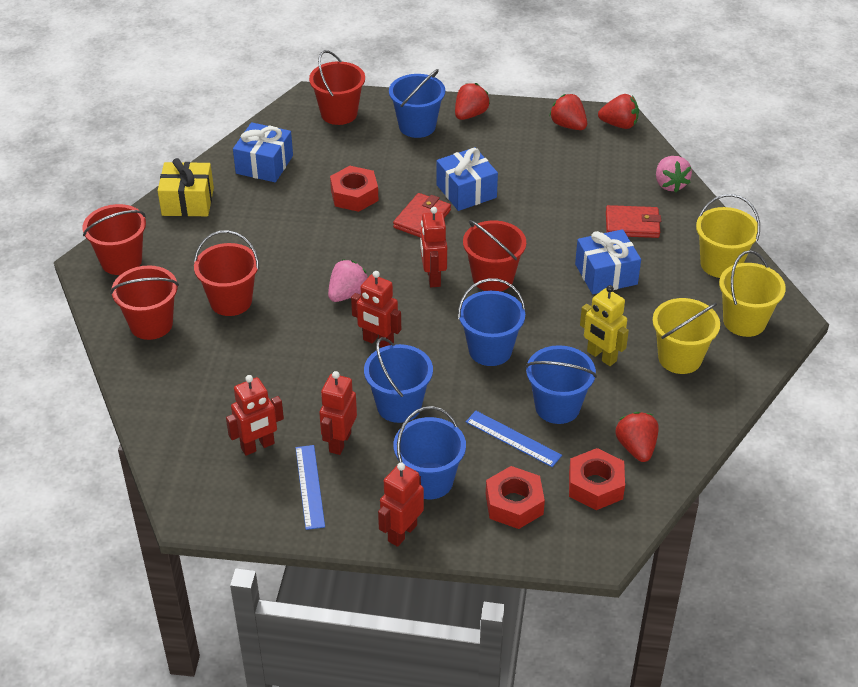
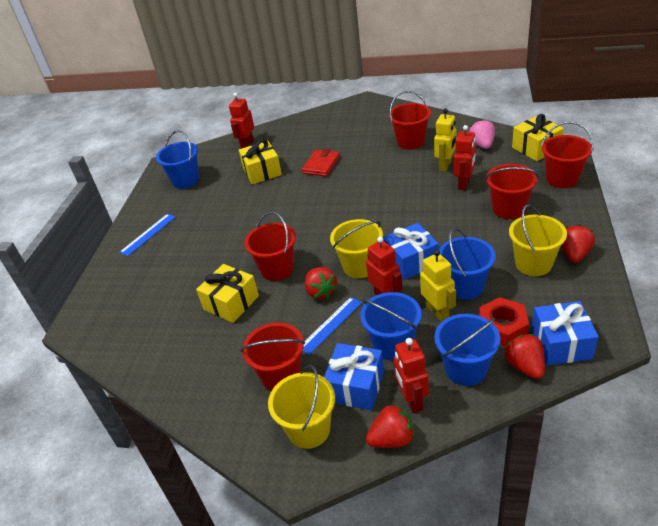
blue bucket: 5 -> 4
pink strawberry: 2 -> 1
red nut: 3 -> 1
red robot: 5 -> 4
red wallet: 2 -> 1
yellow gift: 1 -> 3
yellow robot: 1 -> 2

